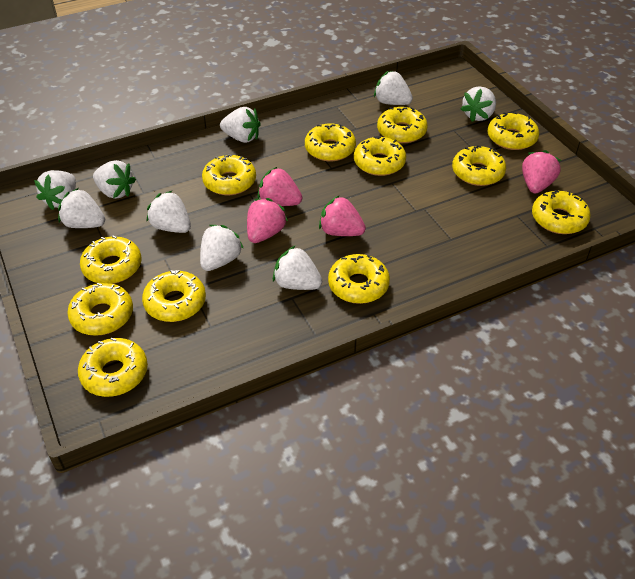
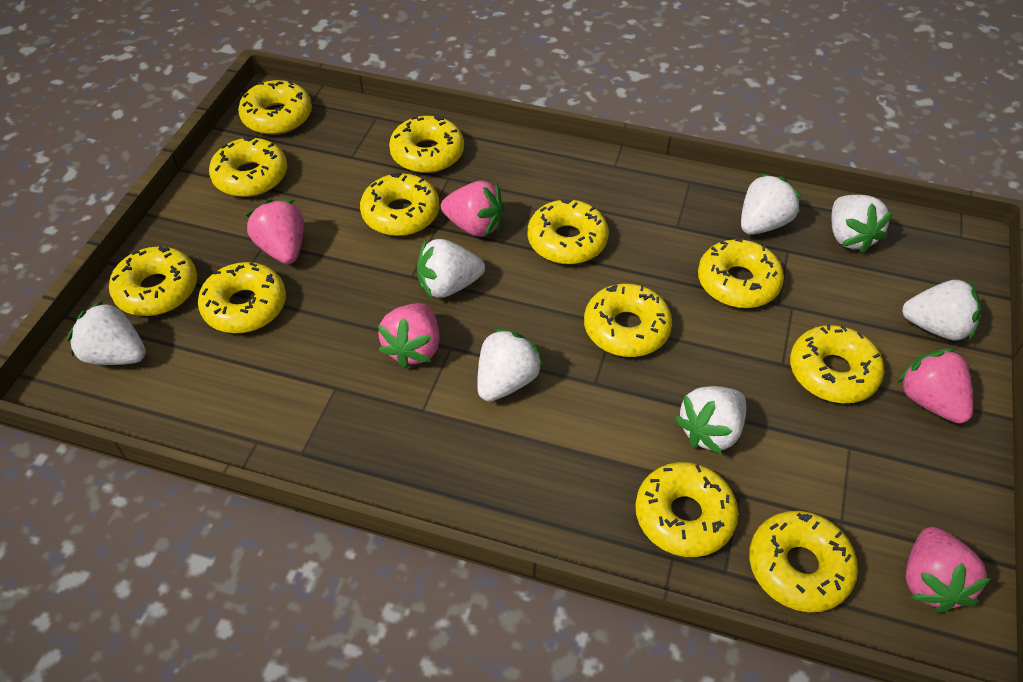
pink strawberry: 4 -> 5
white strawberry: 9 -> 7

